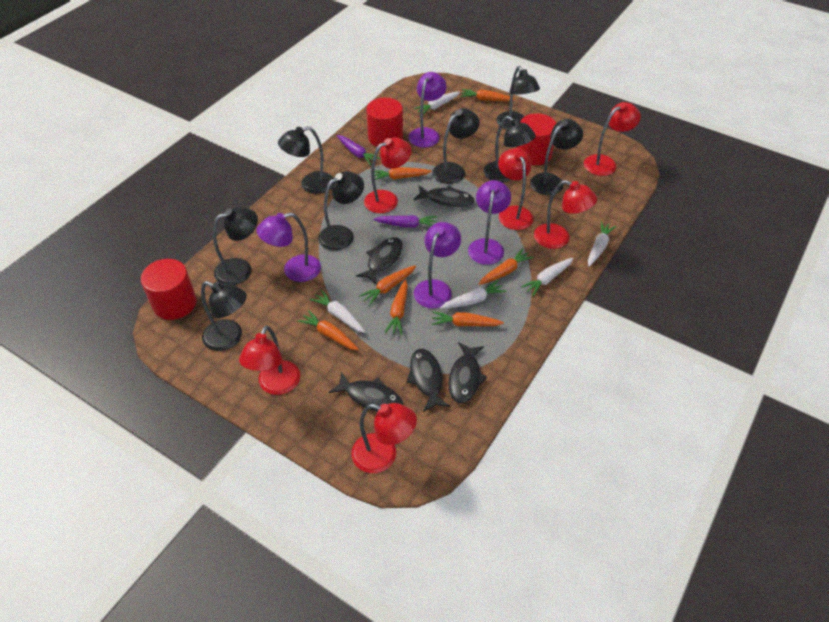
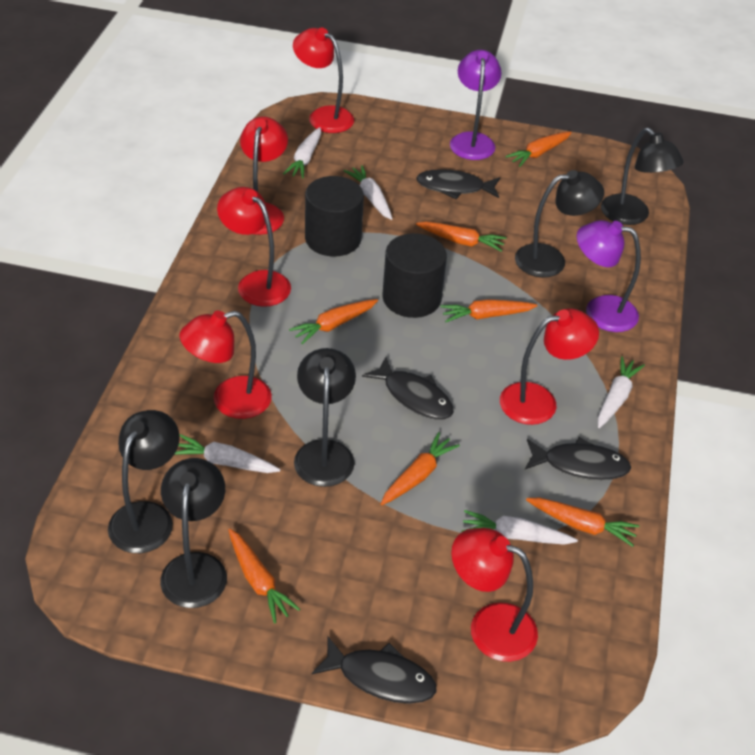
black cylinder: 0 -> 2
black fish: 5 -> 4
black lamp: 8 -> 5
purple carrot: 2 -> 0
purple lamp: 4 -> 2
red cylinder: 3 -> 0

